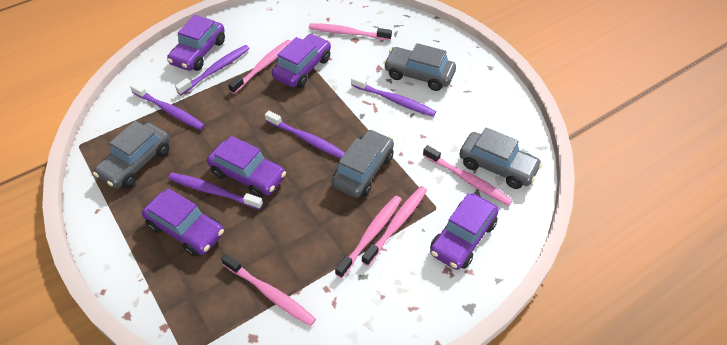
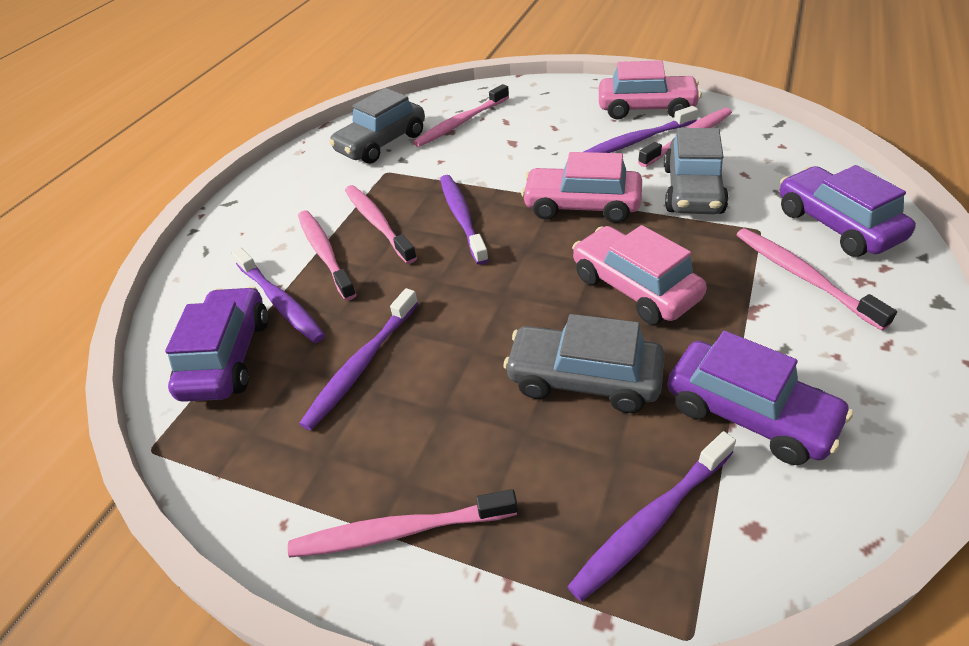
grey car: 4 -> 3
pink car: 0 -> 3
purple car: 5 -> 3

